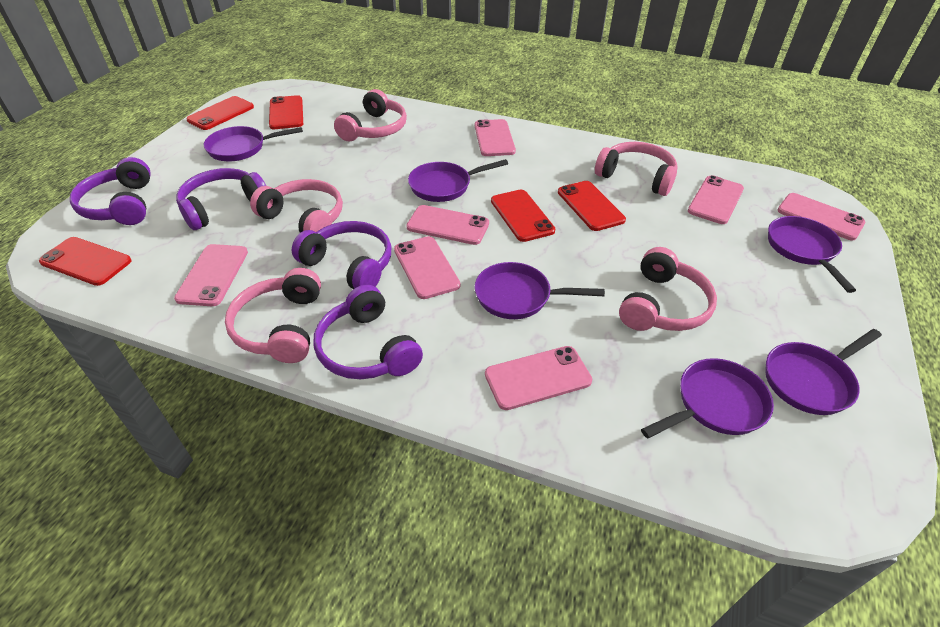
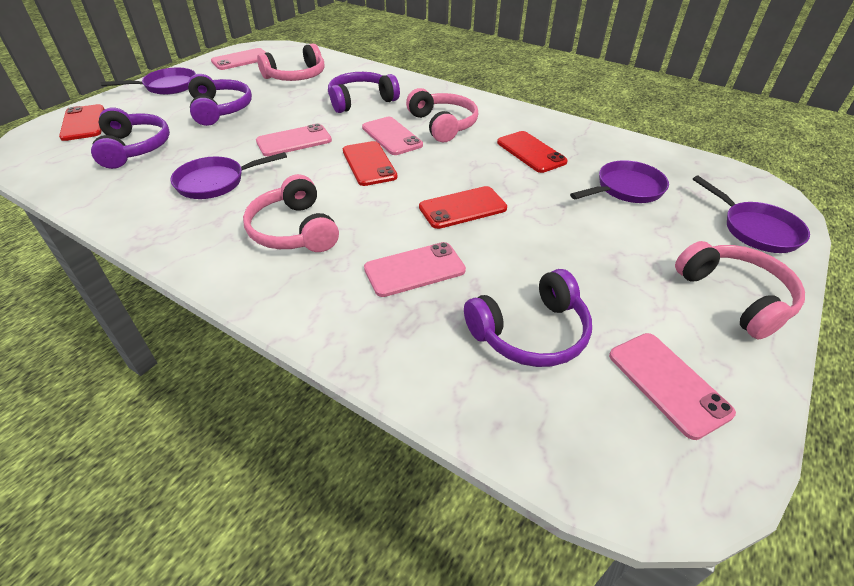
pink headphones: 5 -> 4
pink phone: 7 -> 5
purple pan: 6 -> 4
red phone: 5 -> 4

